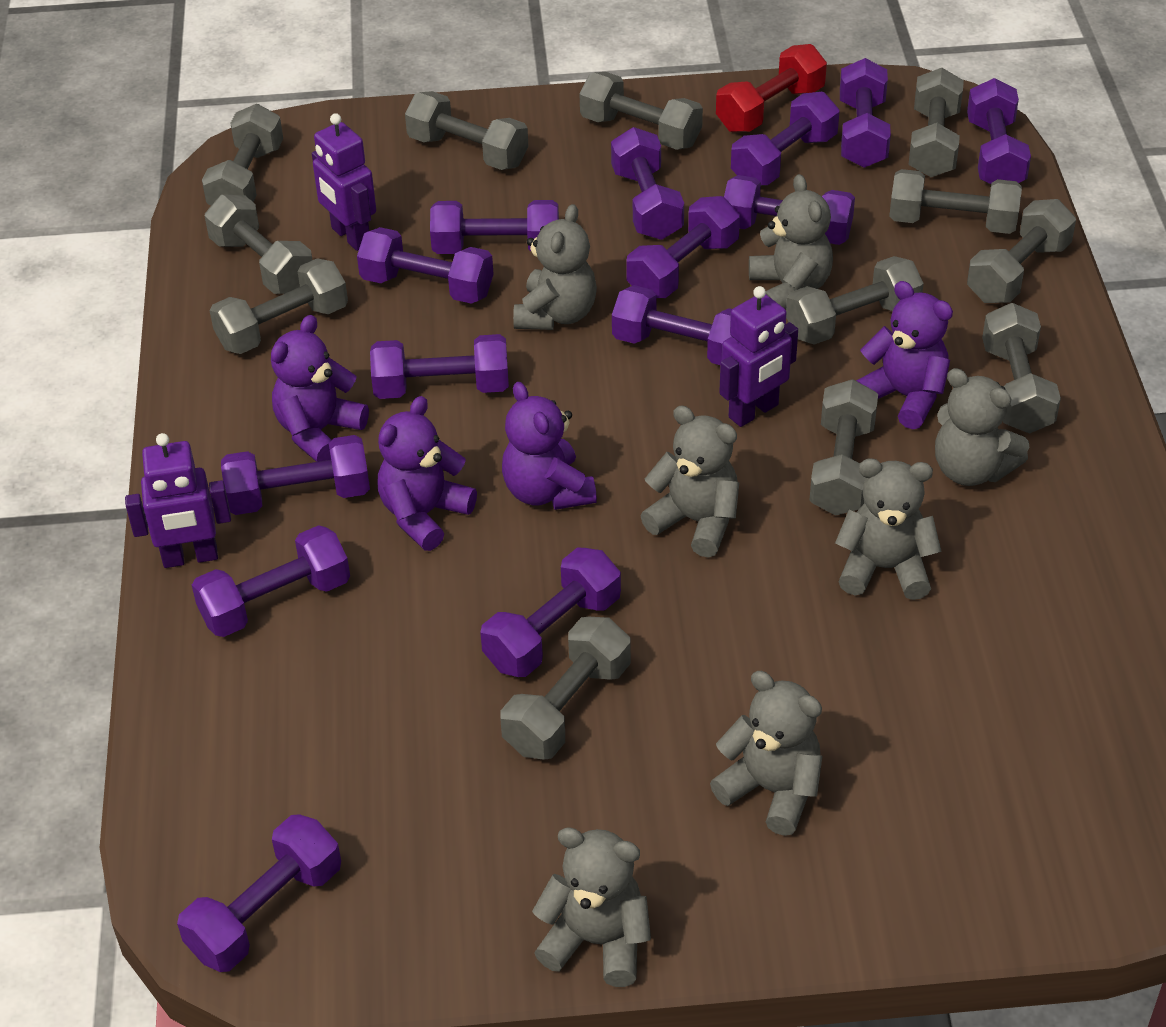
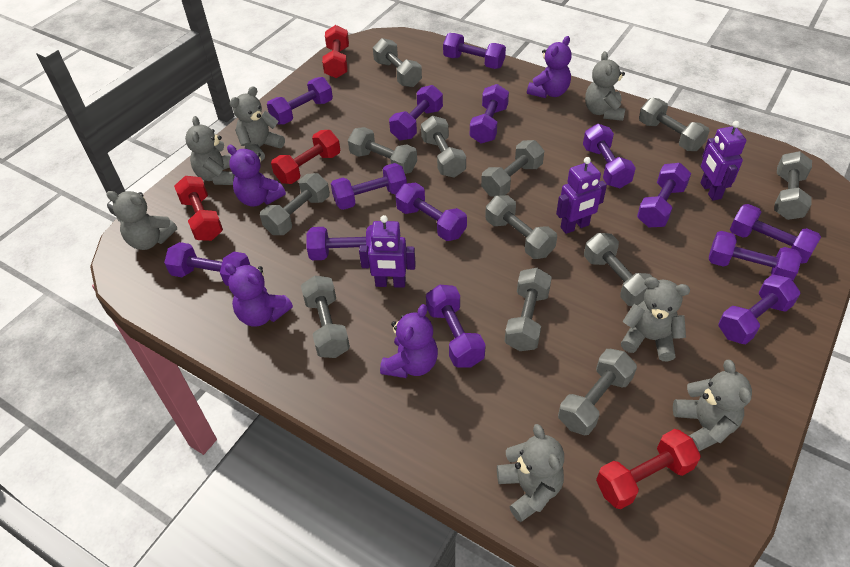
red dumbbell: 1 -> 4

